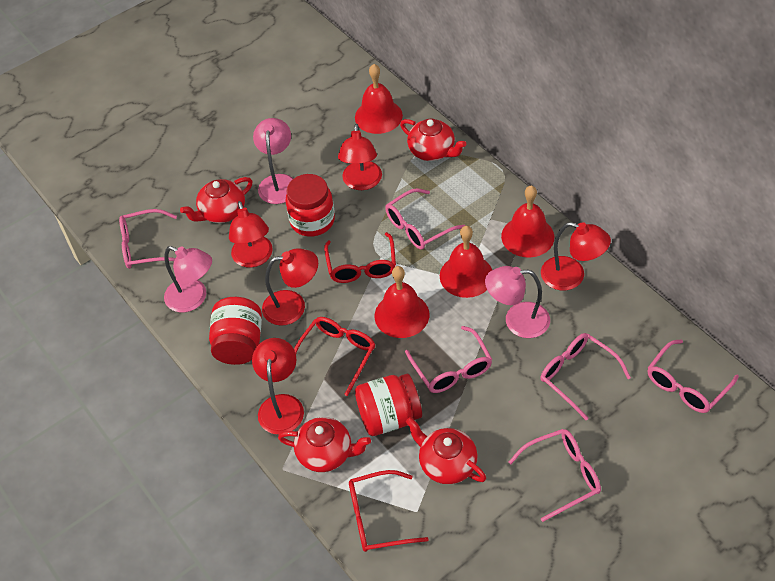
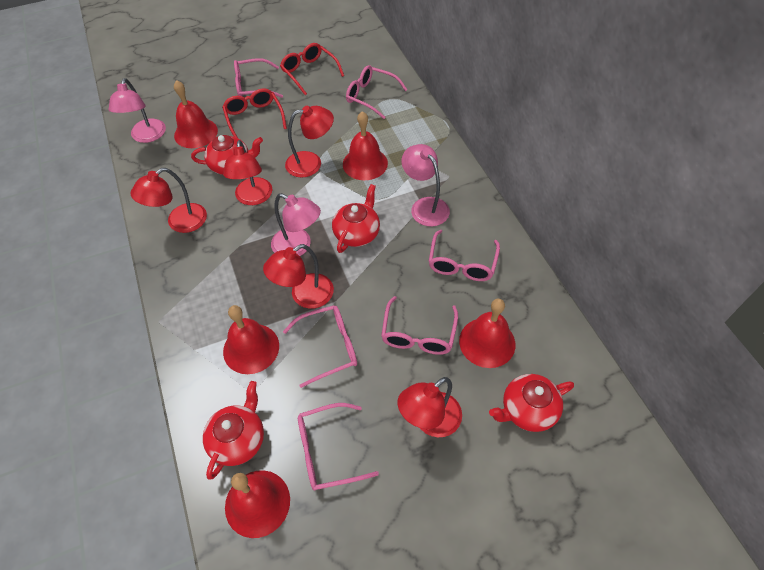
red bell: 4 -> 5
red glasses: 3 -> 2
red jar: 3 -> 0

